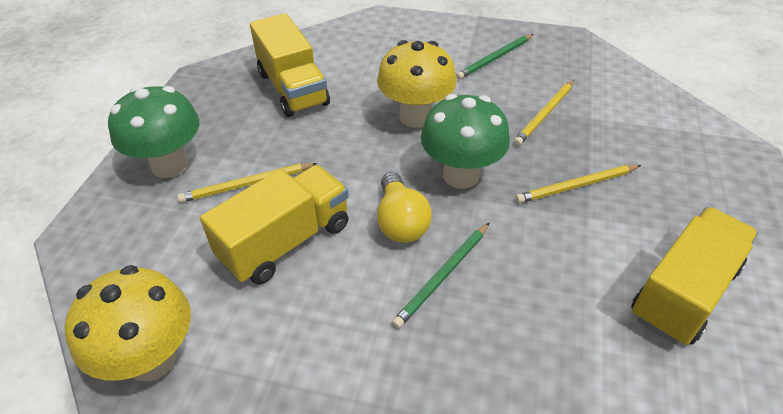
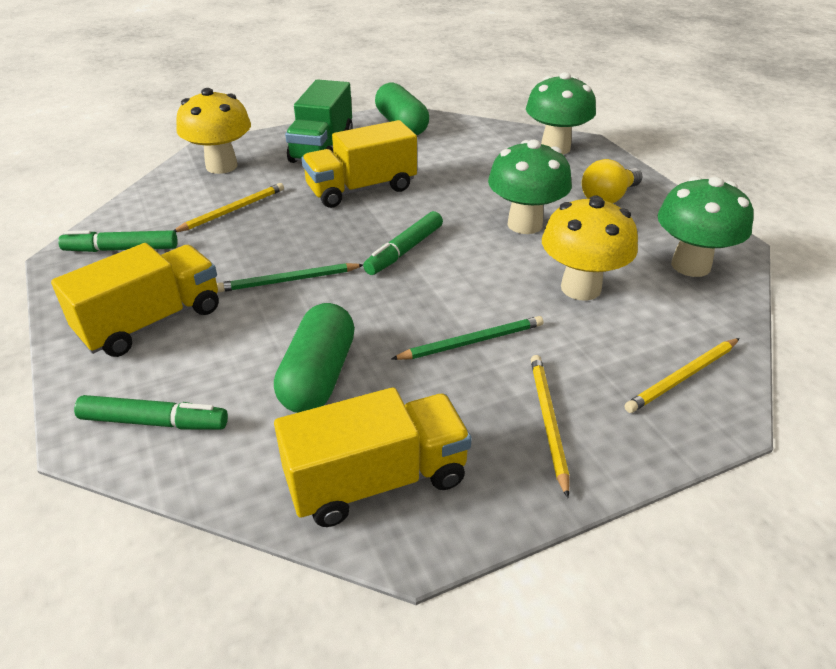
green capsule: 0 -> 2
green marker: 0 -> 3
green mushroom: 2 -> 3
green truck: 0 -> 1

